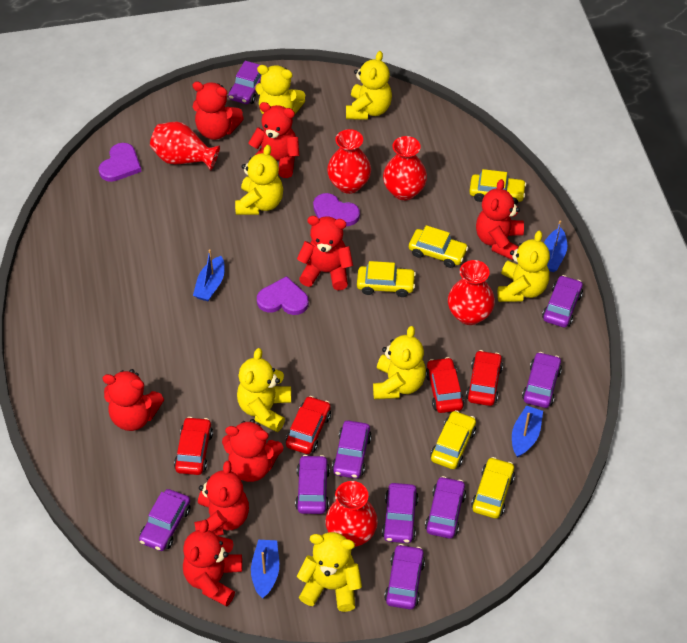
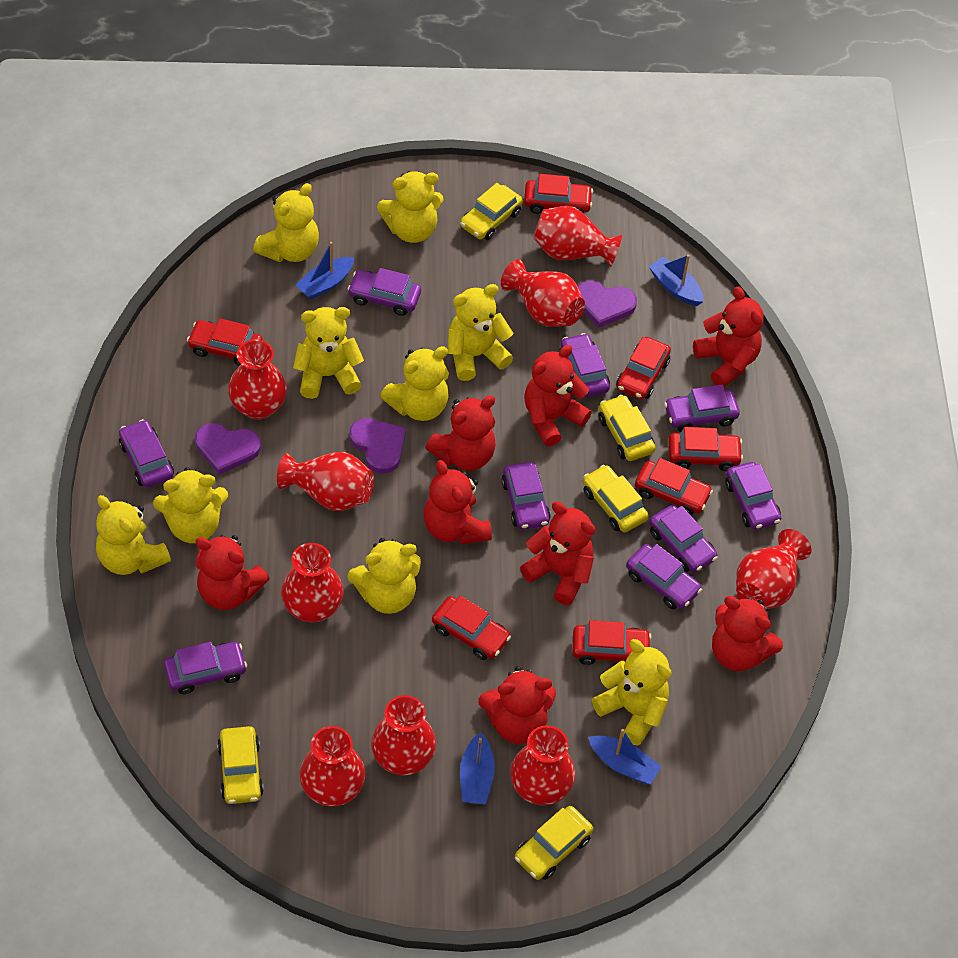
red car: 4 -> 7
red vase: 5 -> 9
yellow teddy bear: 7 -> 9

